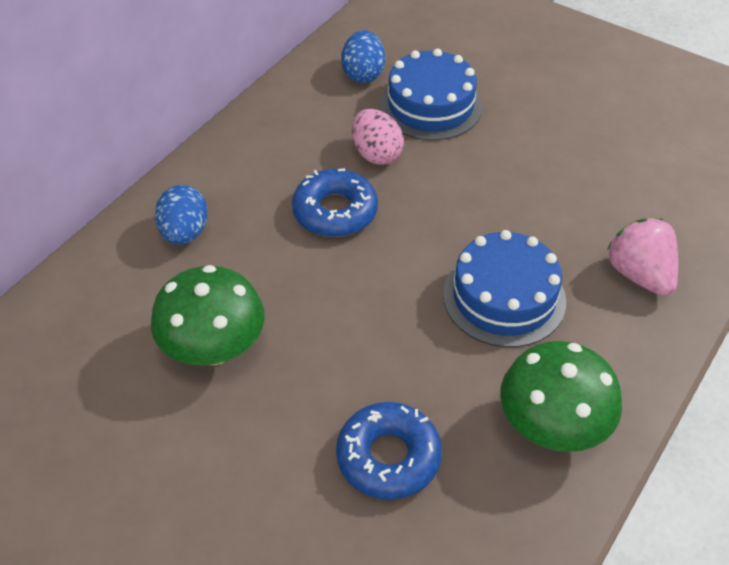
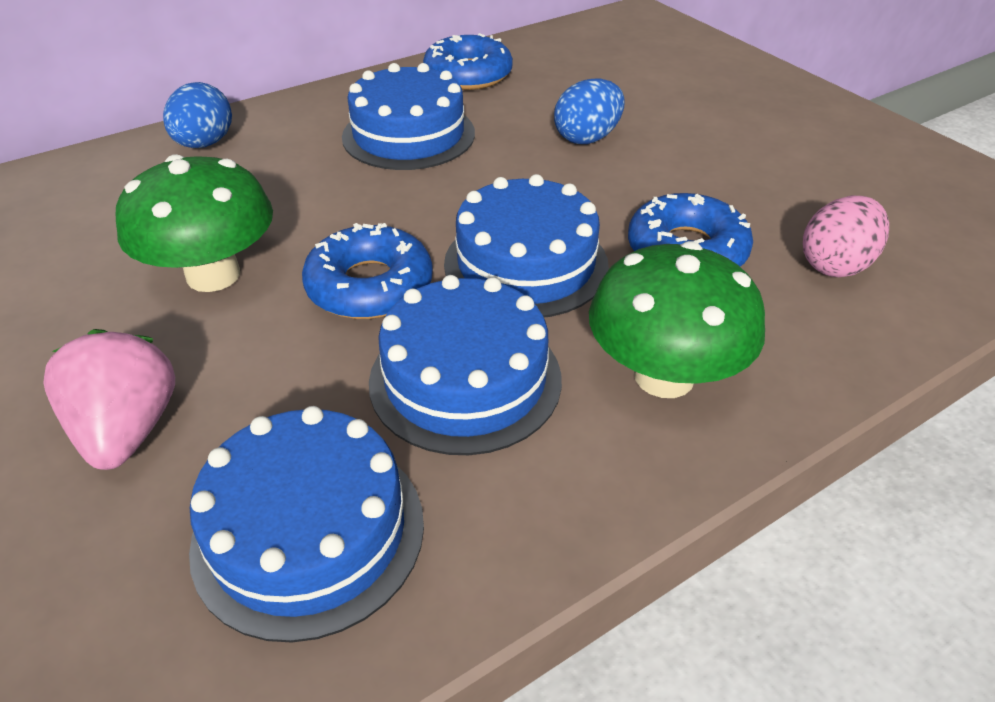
blue cake: 2 -> 4
blue donut: 2 -> 3

